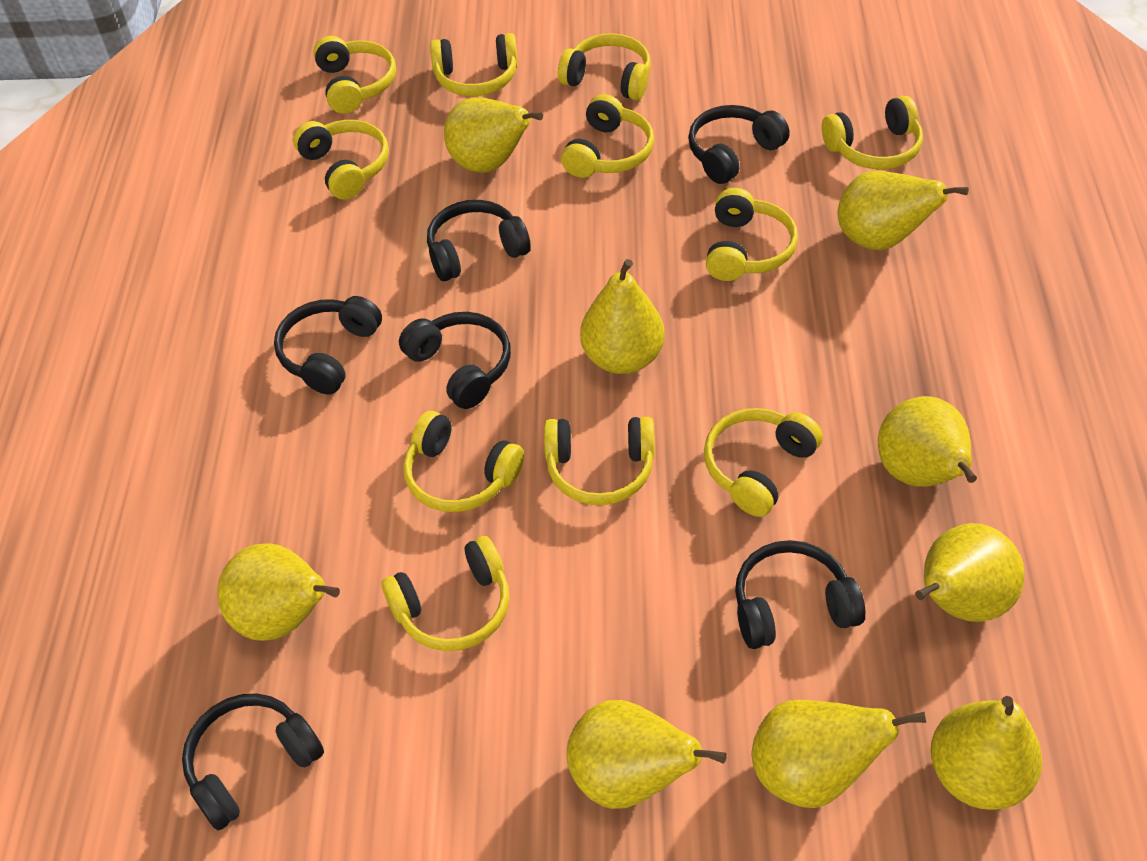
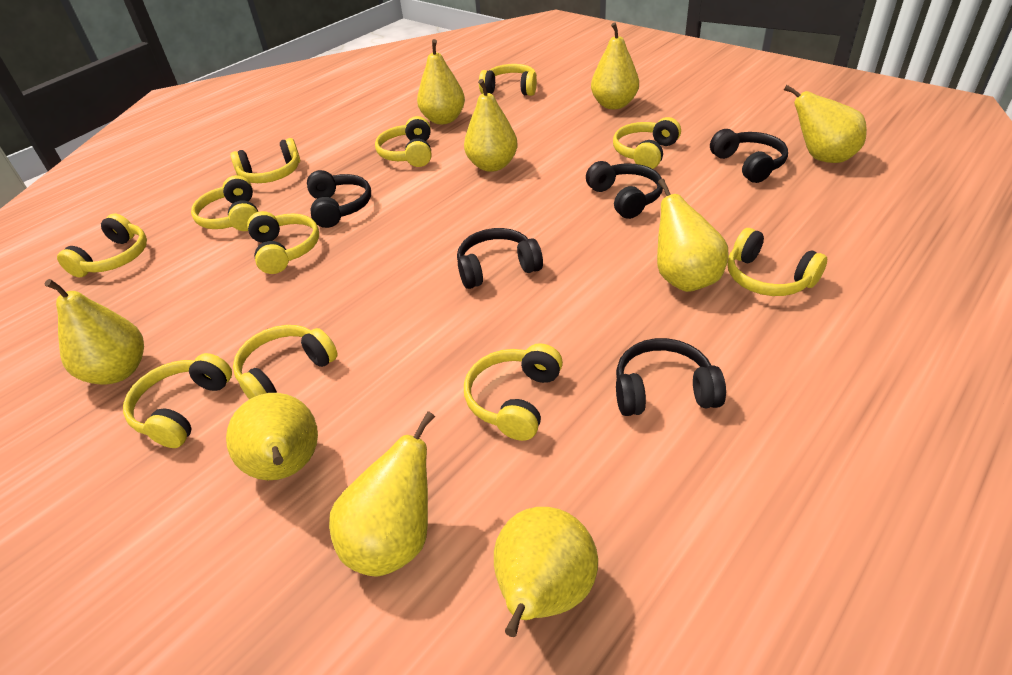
black headphones: 6 -> 5

